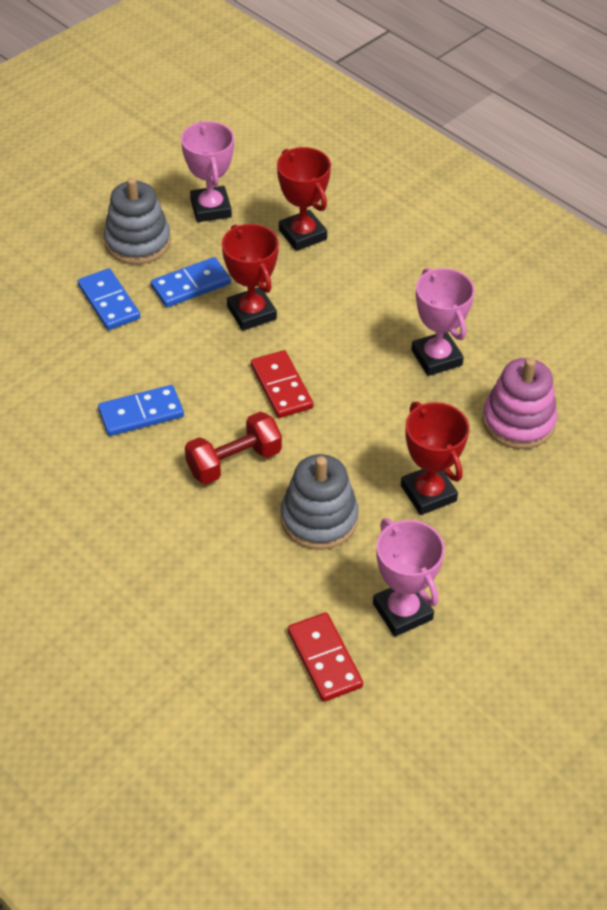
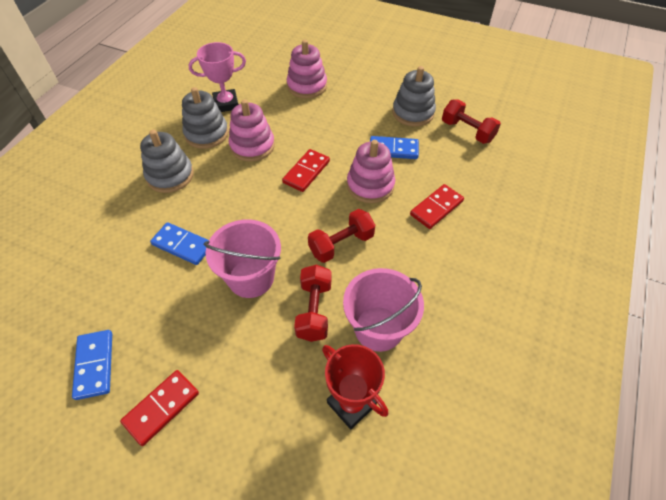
grey stacking toy: 2 -> 3
pink bucket: 0 -> 2
pink stacking toy: 1 -> 3
pink trophy: 3 -> 1
red domino: 2 -> 3
red dumbbell: 1 -> 3
red trophy: 3 -> 1

